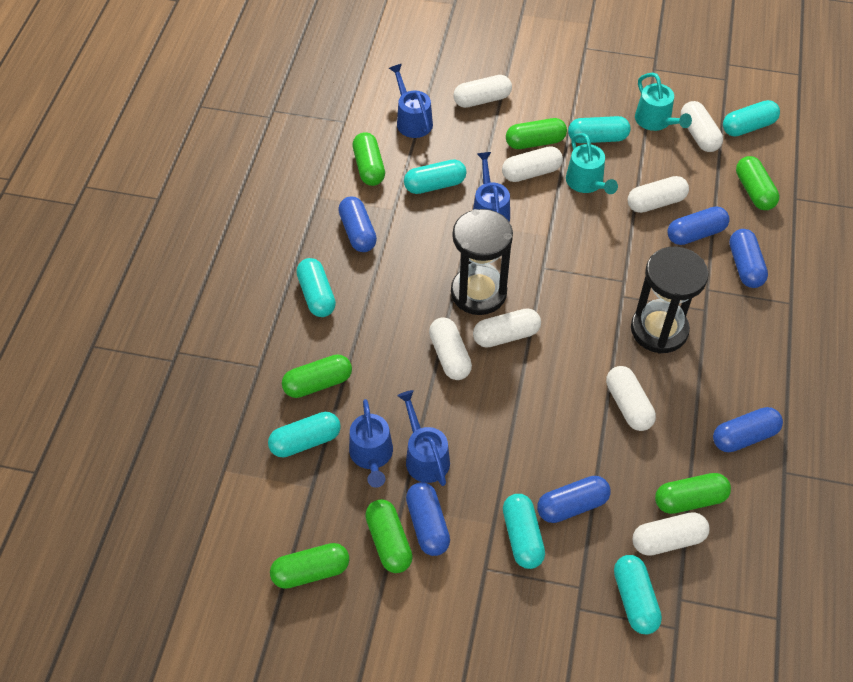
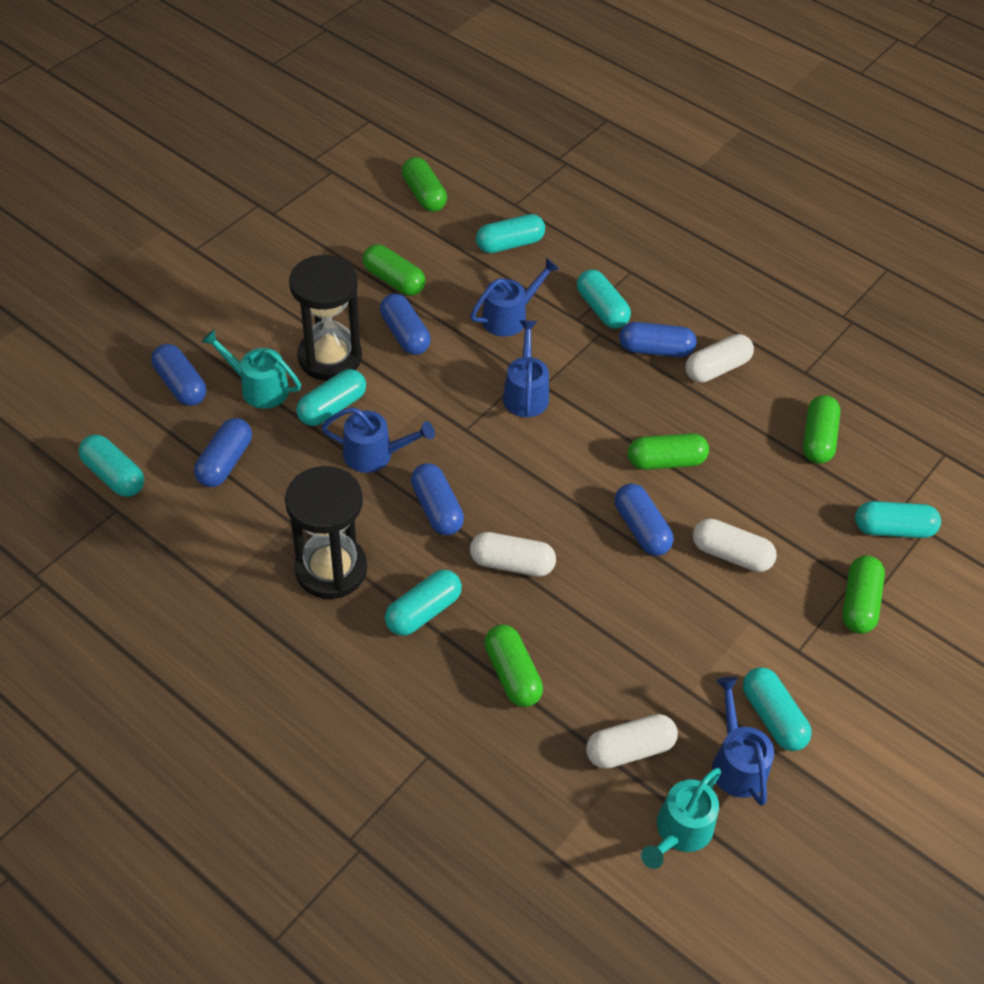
green capsule: 7 -> 6
white capsule: 8 -> 4

